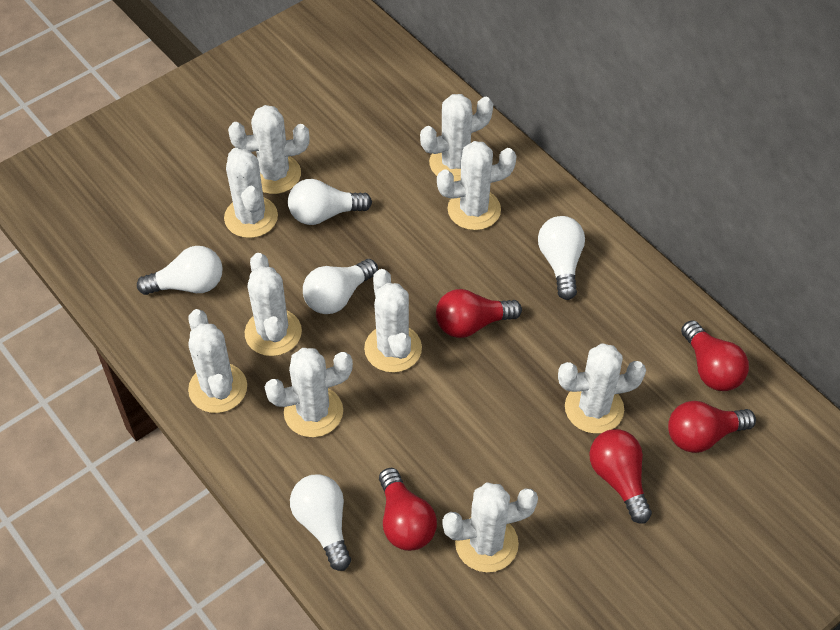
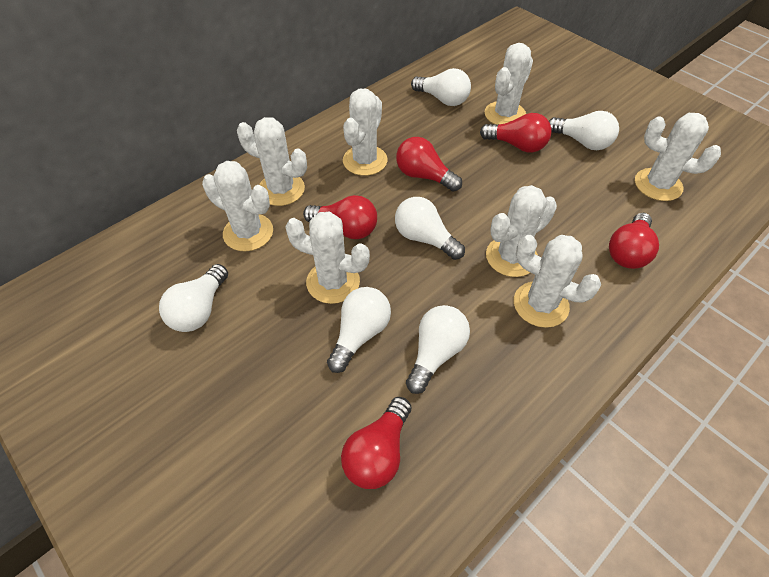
white cactus: 10 -> 8
white light bulb: 5 -> 6

